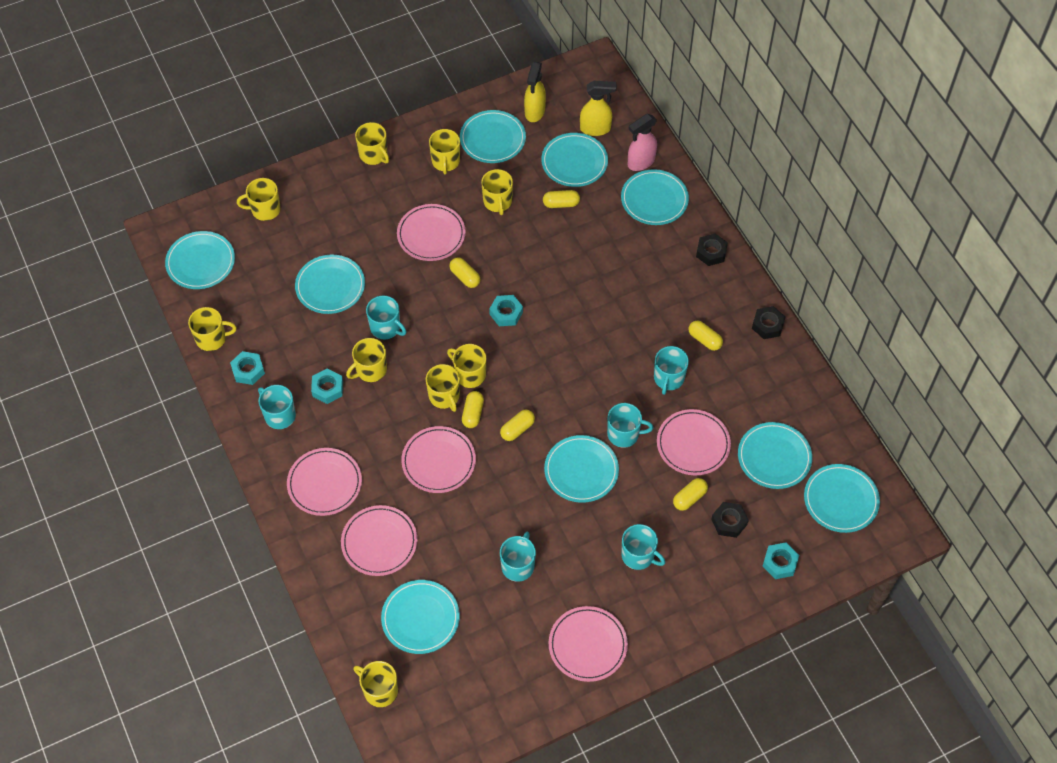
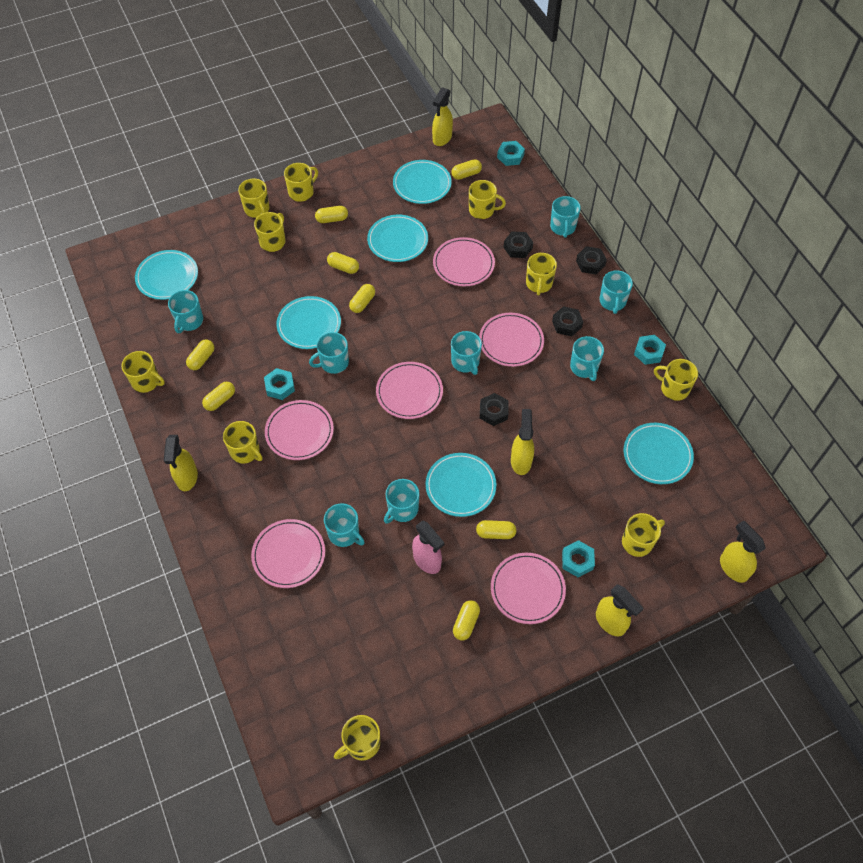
black nut: 3 -> 4
turquoise mug: 6 -> 8
turquoise plate: 9 -> 6
yellow capsule: 6 -> 8
yellow mug: 9 -> 10
yellow spray bottle: 2 -> 5

